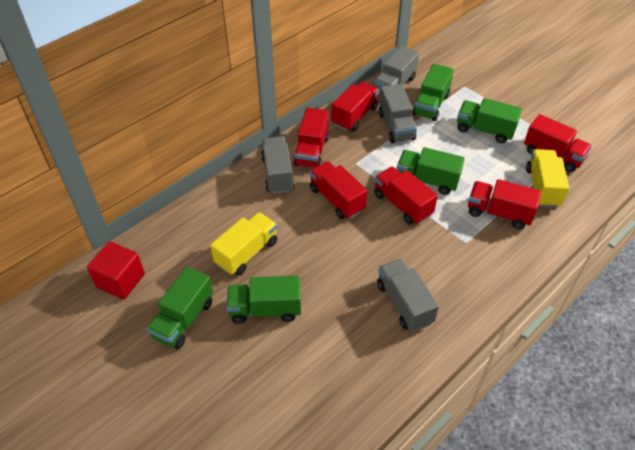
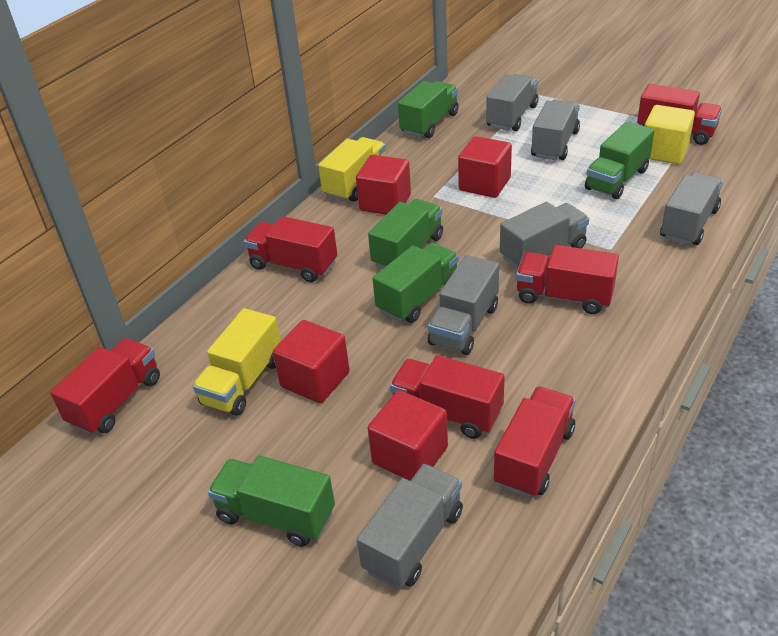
grey truck: 4 -> 6
red cube: 1 -> 4
yellow cube: 0 -> 1

